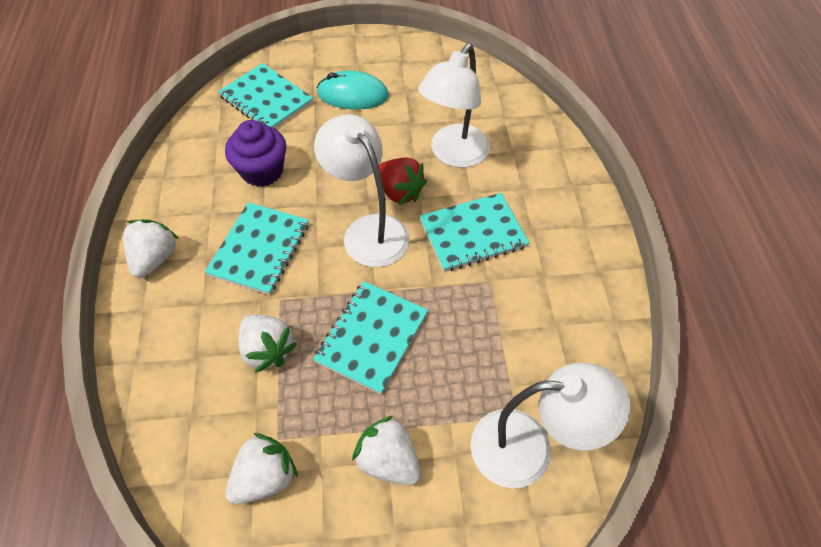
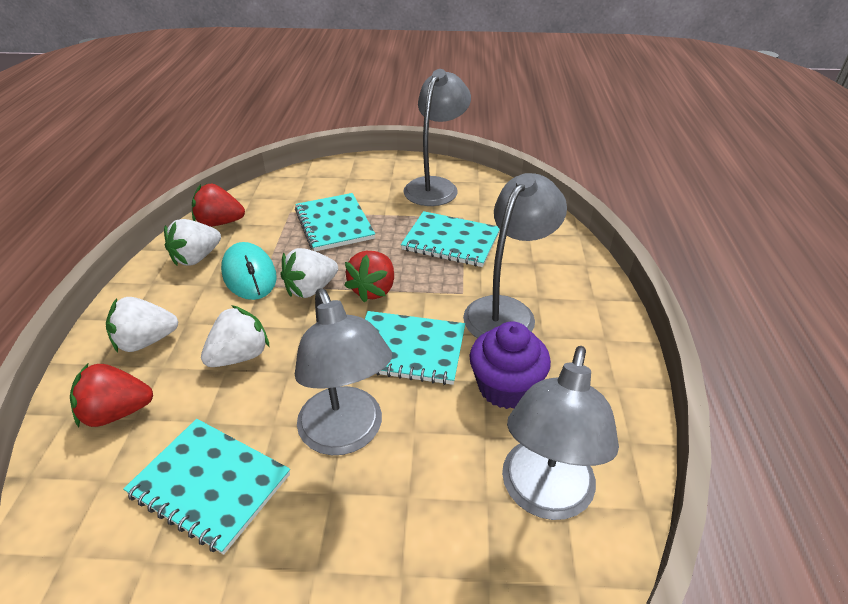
grey lamp: 0 -> 4
red strawberry: 1 -> 3
white lamp: 3 -> 0

